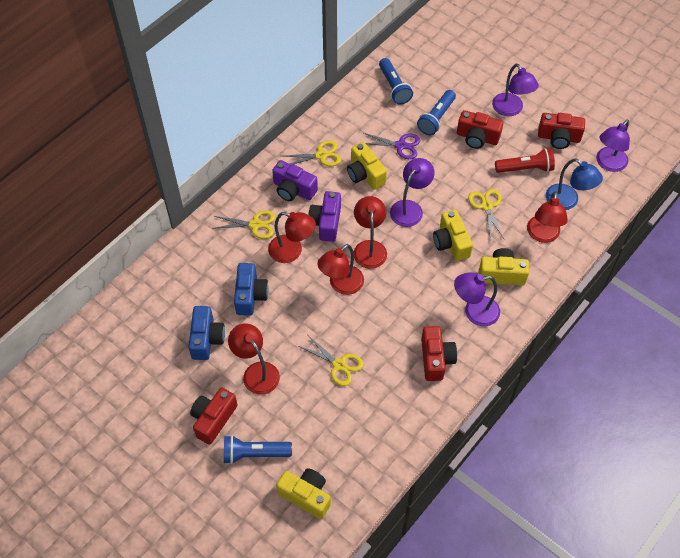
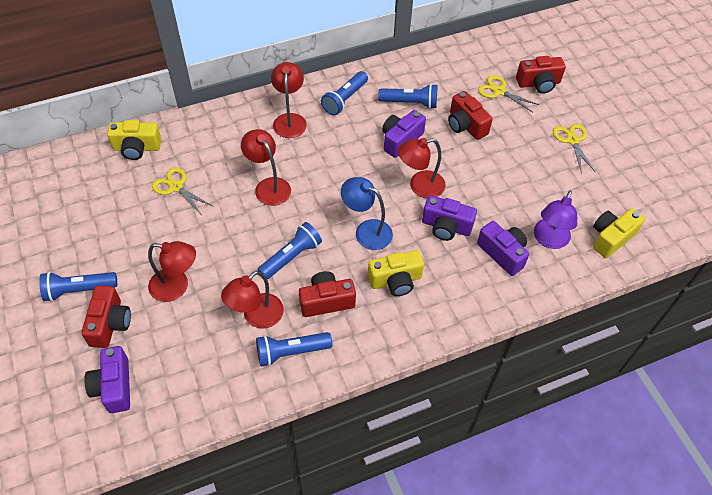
blue camera: 2 -> 0
blue flashlight: 3 -> 5
purple camera: 2 -> 4
purple lamp: 4 -> 1
purple scissors: 1 -> 0
red flashlight: 1 -> 0
yellow camera: 4 -> 3
yellow scissors: 4 -> 3

